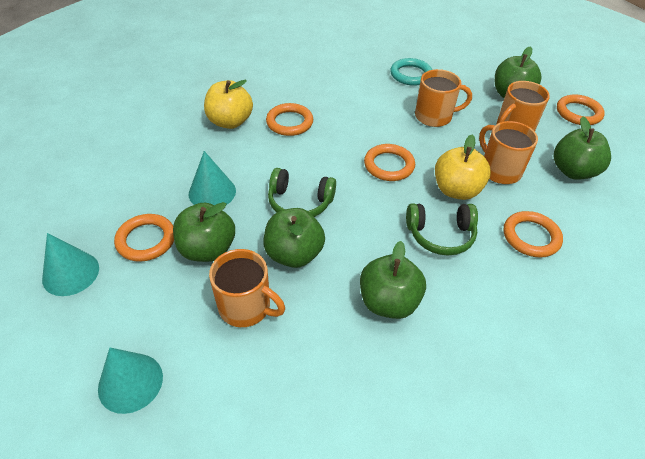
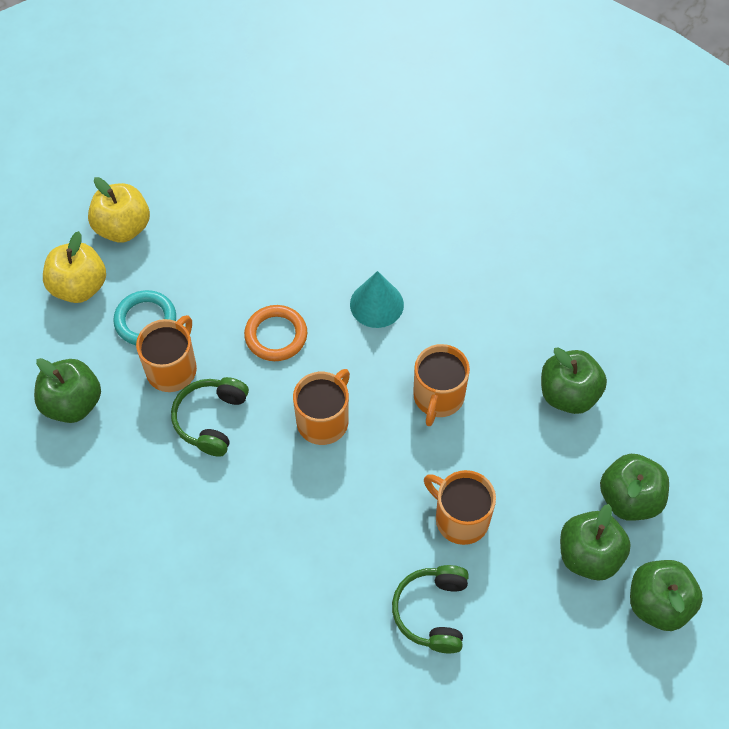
orange ring: 5 -> 1
turquoise cone: 3 -> 1

